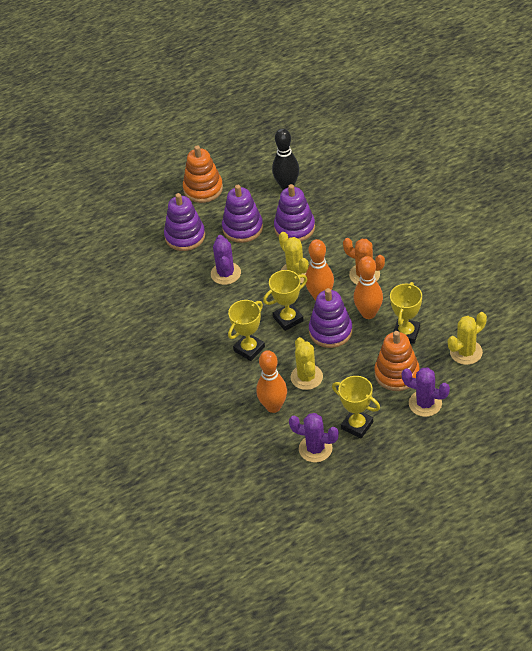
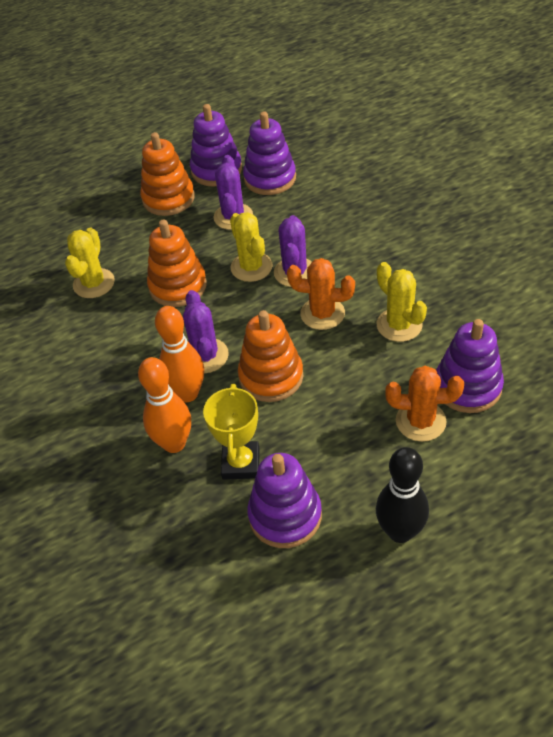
orange bowling pin: 3 -> 2
orange cactus: 1 -> 2
orange stacking toy: 2 -> 3
yellow trophy: 4 -> 1

